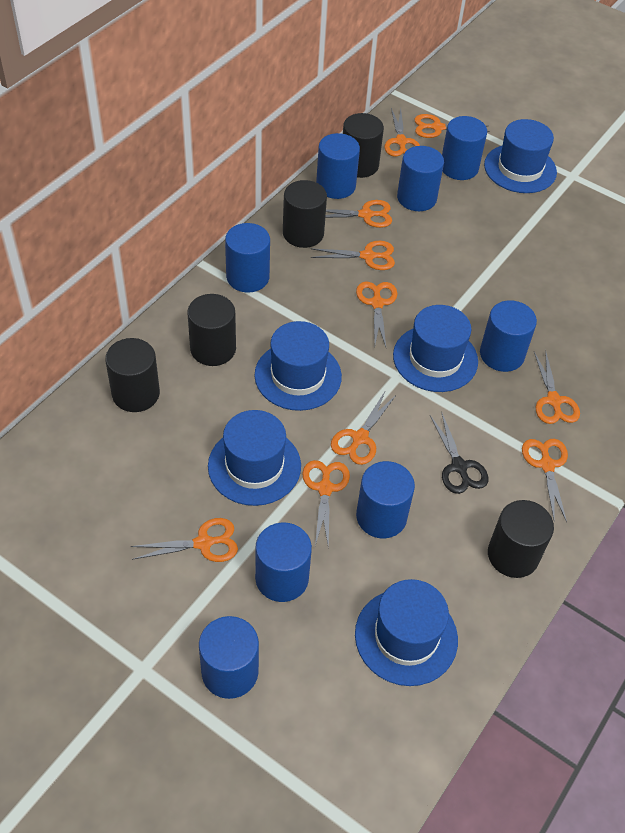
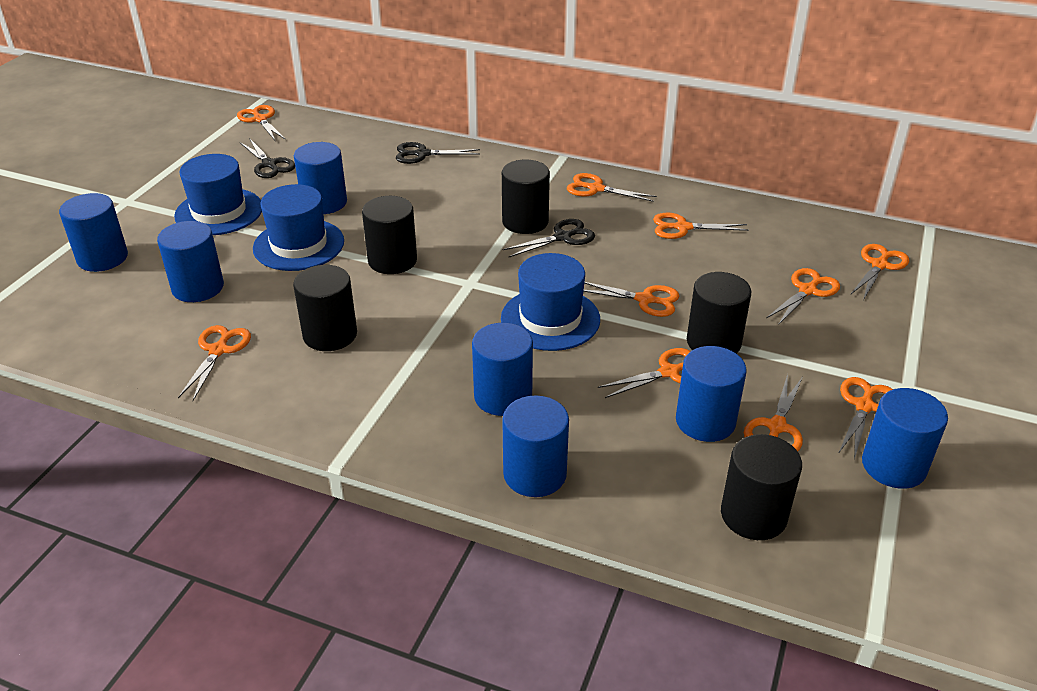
black scissors: 1 -> 3
blue cylinder: 8 -> 7
blue hat: 5 -> 3

